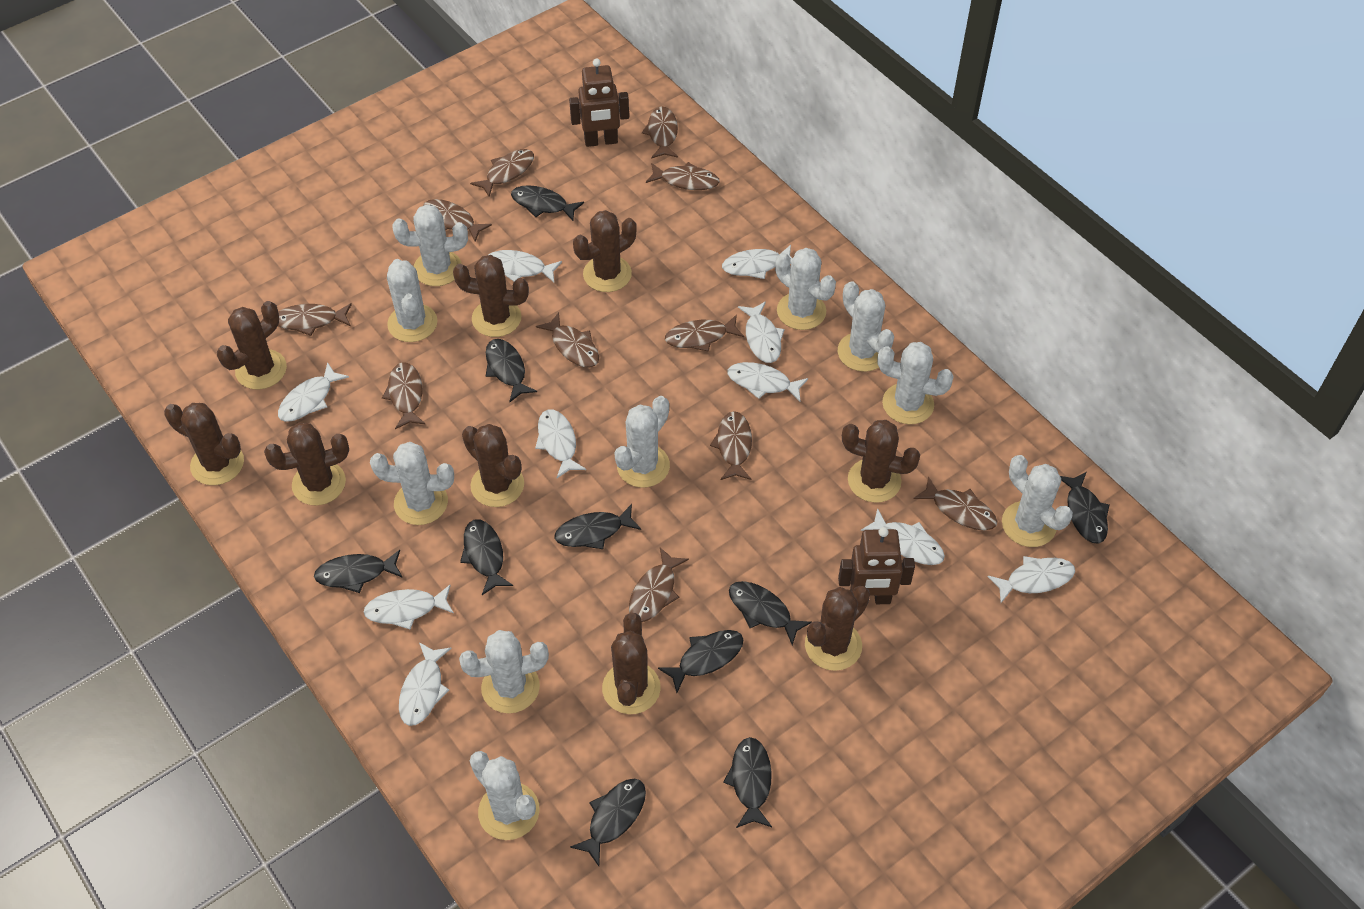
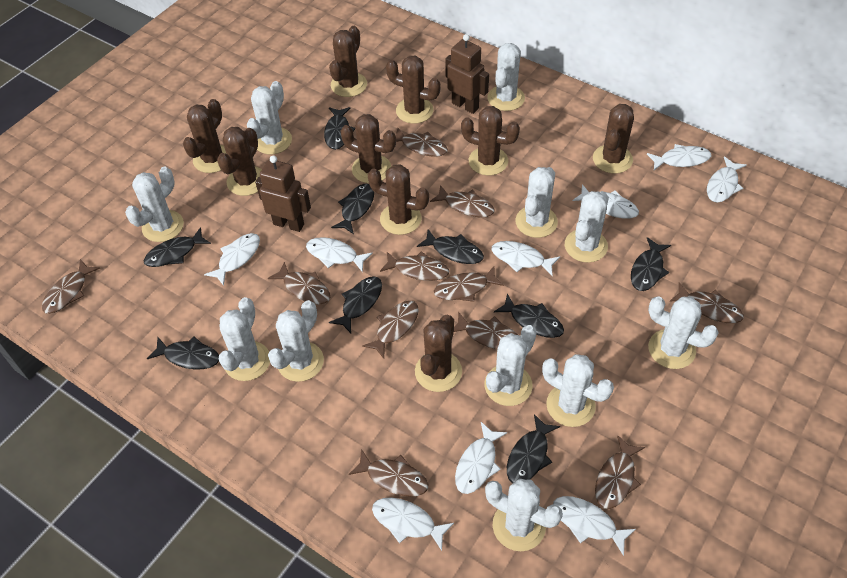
black fish: 10 -> 9
white cactus: 10 -> 11
white fish: 10 -> 9

